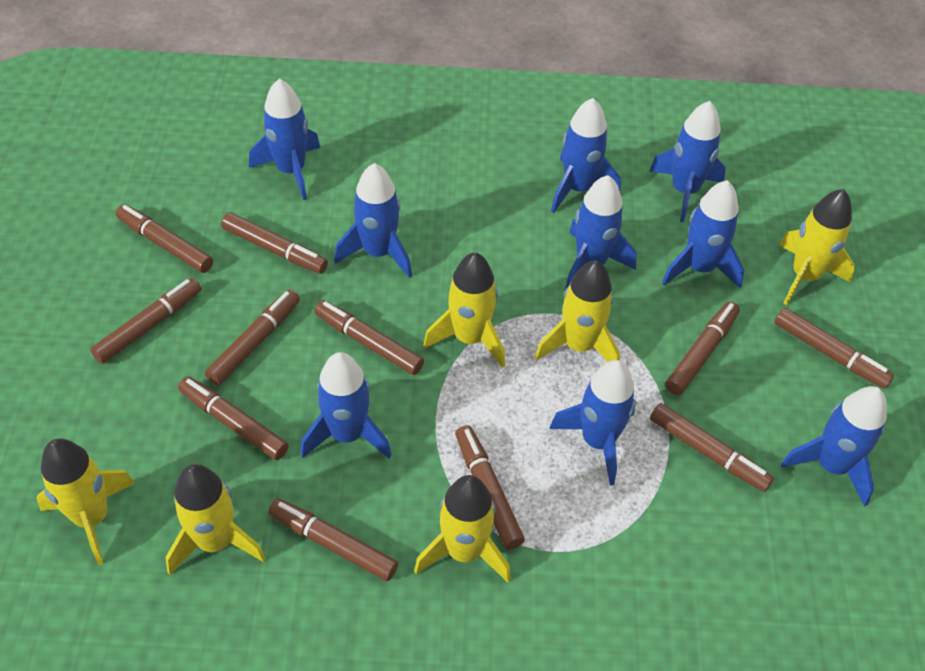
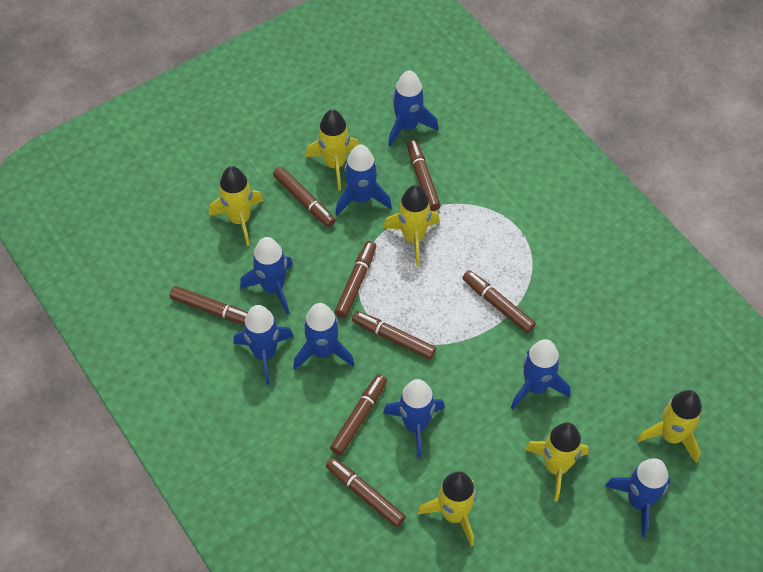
blue rocket: 9 -> 8
brown marker: 11 -> 8

